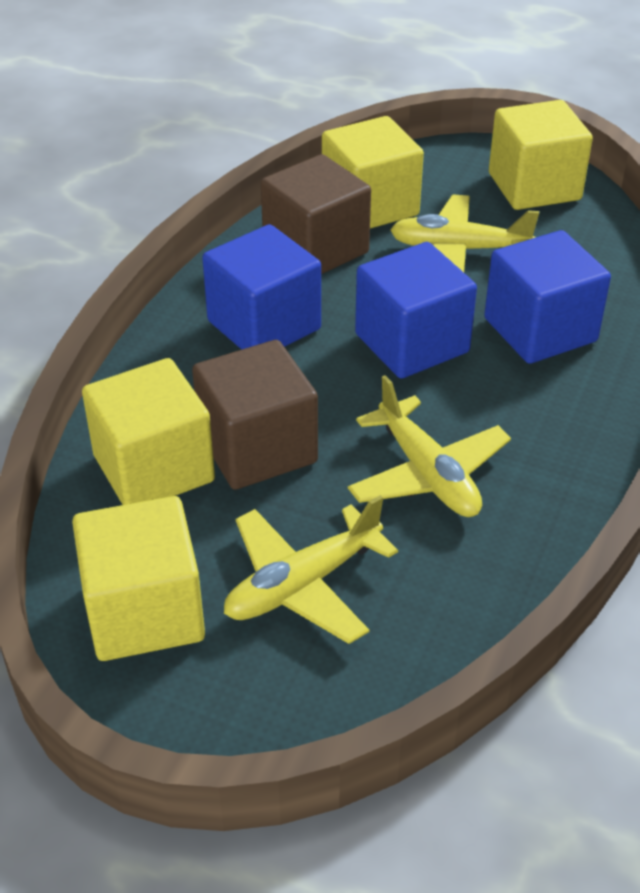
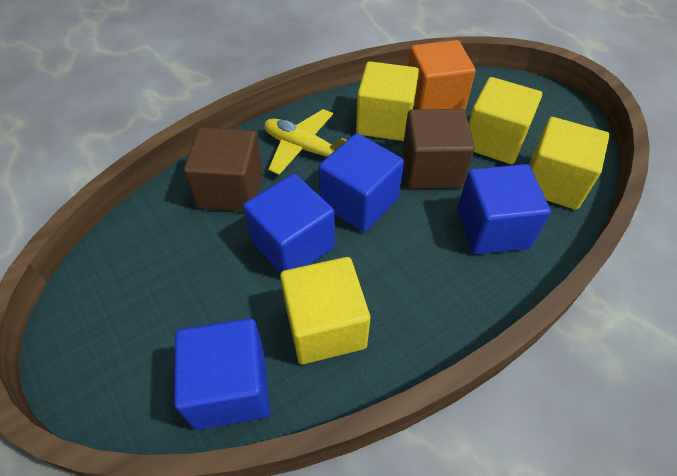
blue cube: 3 -> 4
orange cube: 0 -> 1
yellow plane: 3 -> 1

